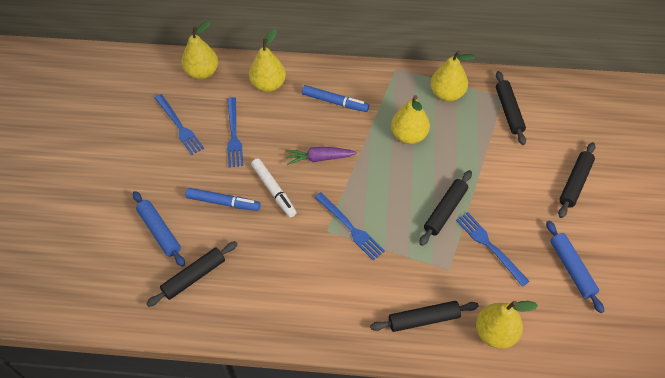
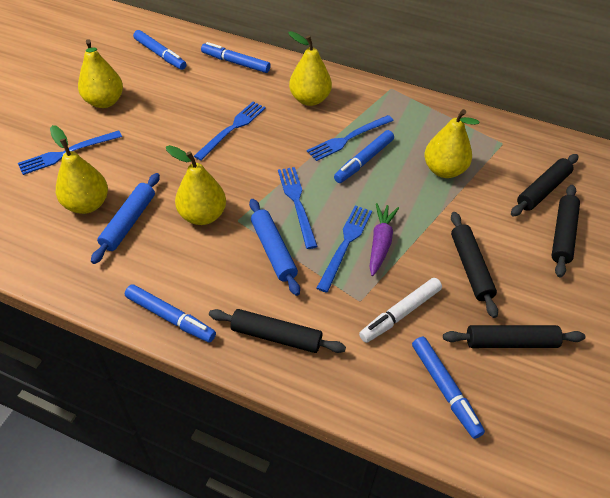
blue fork: 4 -> 5
blue marker: 2 -> 5

